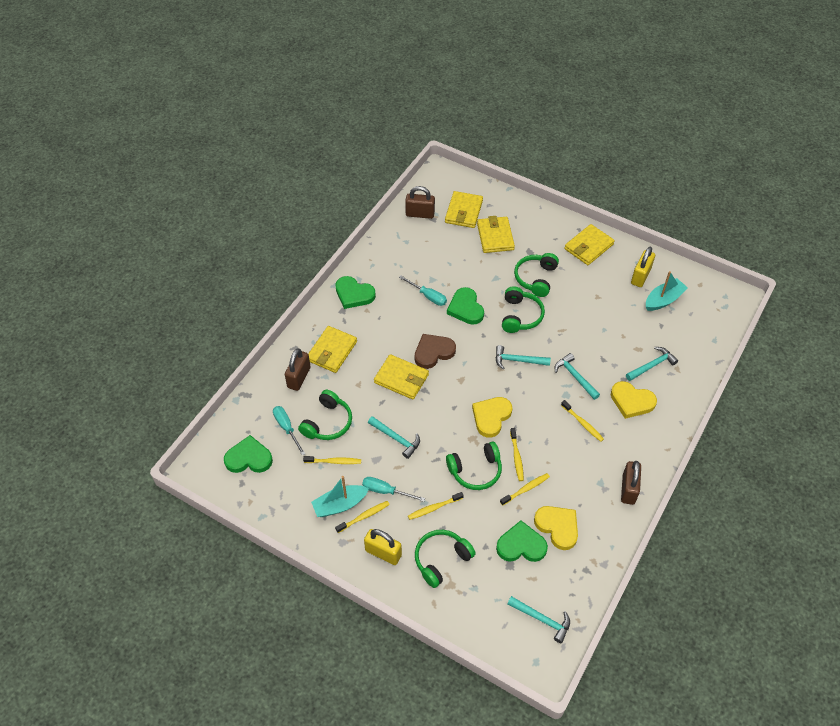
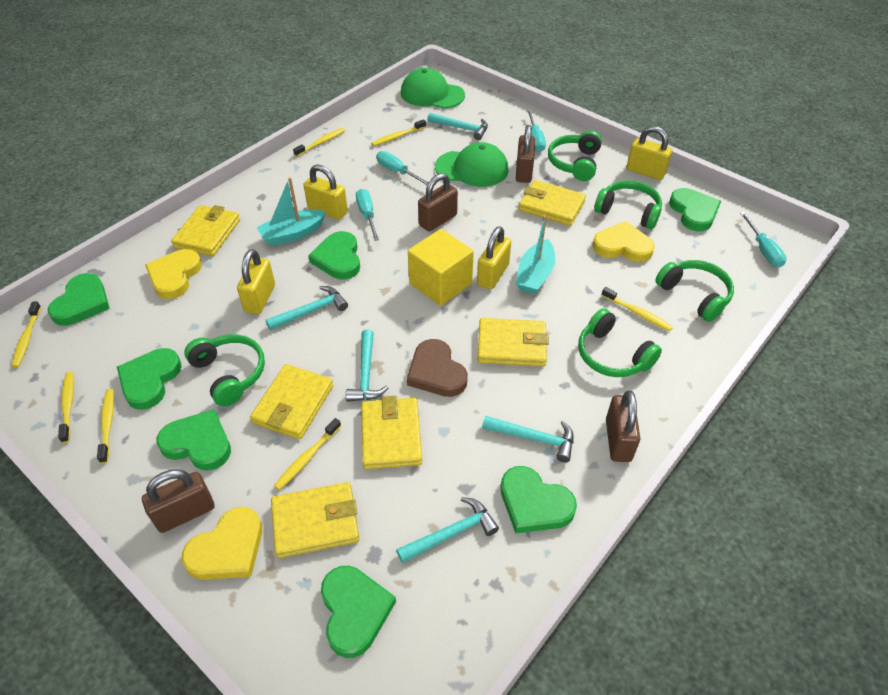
brown padlock: 3 -> 4
green cap: 0 -> 2
green heart: 4 -> 7
turquoise screwdriver: 3 -> 4
yellow cube: 0 -> 1
yellow padlock: 2 -> 4
yellow toothbrush: 6 -> 7
yellow wallet: 5 -> 6

